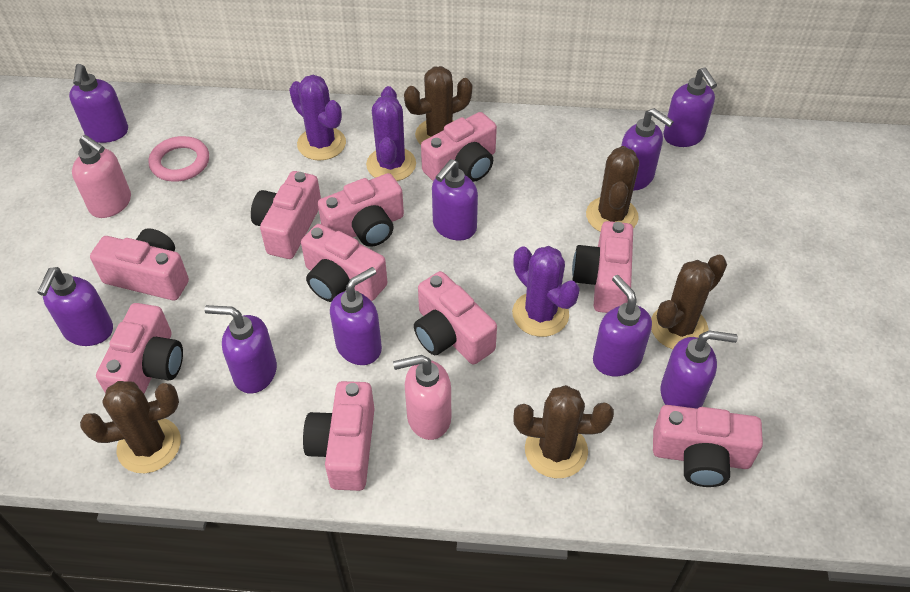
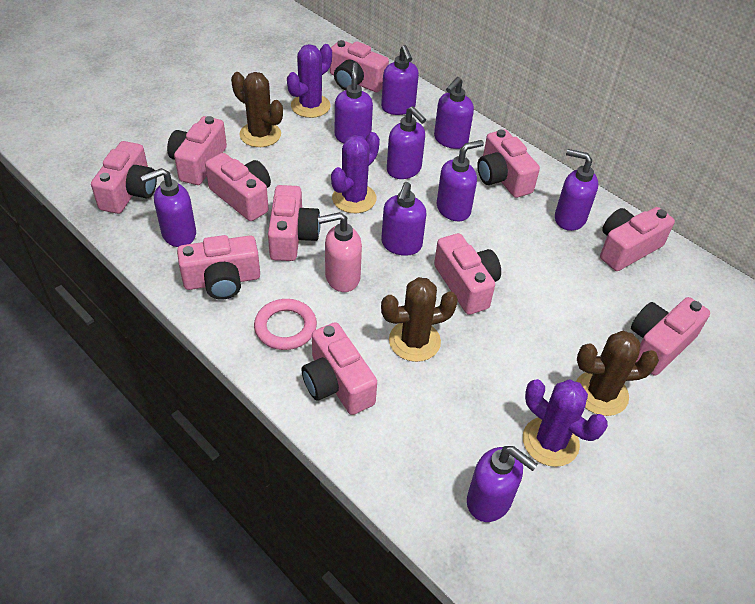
brown cactus: 5 -> 3
pink camera: 10 -> 11
pink soap dispenser: 2 -> 1

